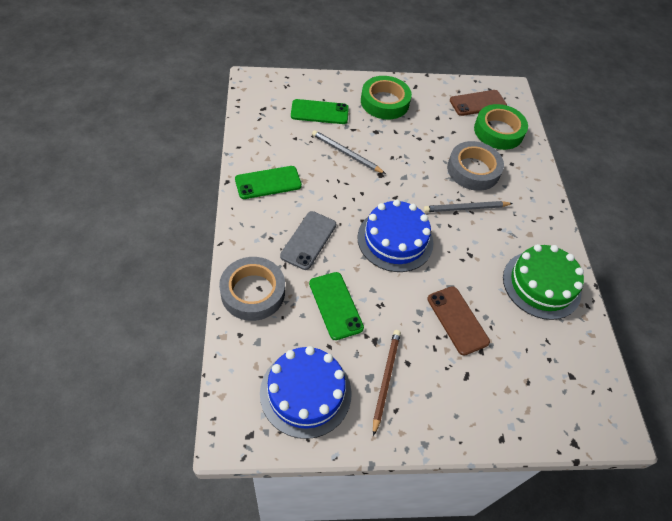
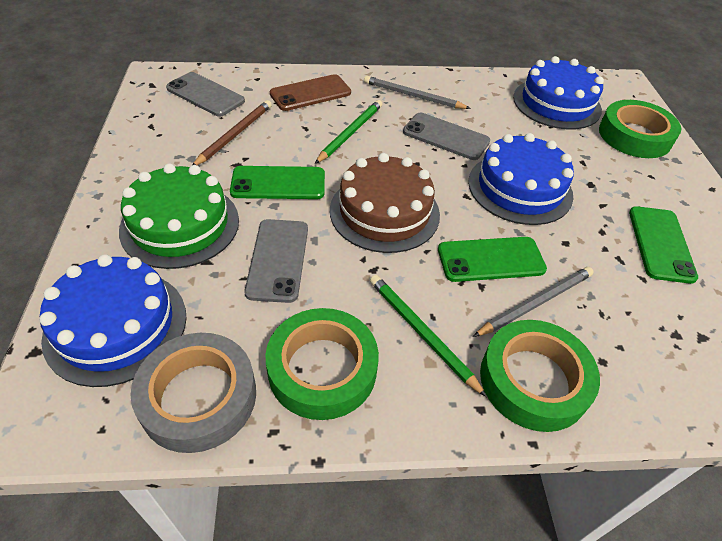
blue cake: 2 -> 3
brown cake: 0 -> 1
brown phone: 2 -> 1
green pencil: 0 -> 2
green tape: 2 -> 3
grey phone: 1 -> 3
grey tape: 2 -> 1

